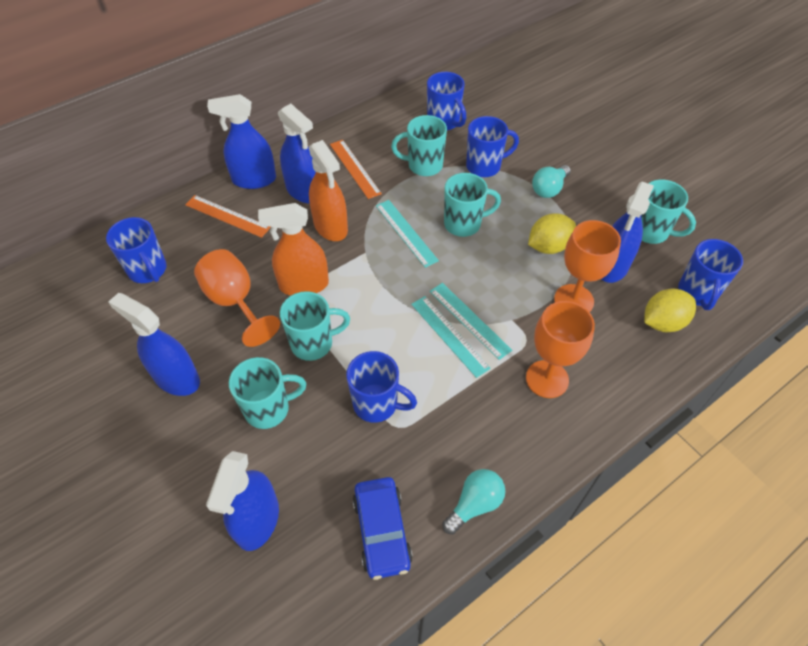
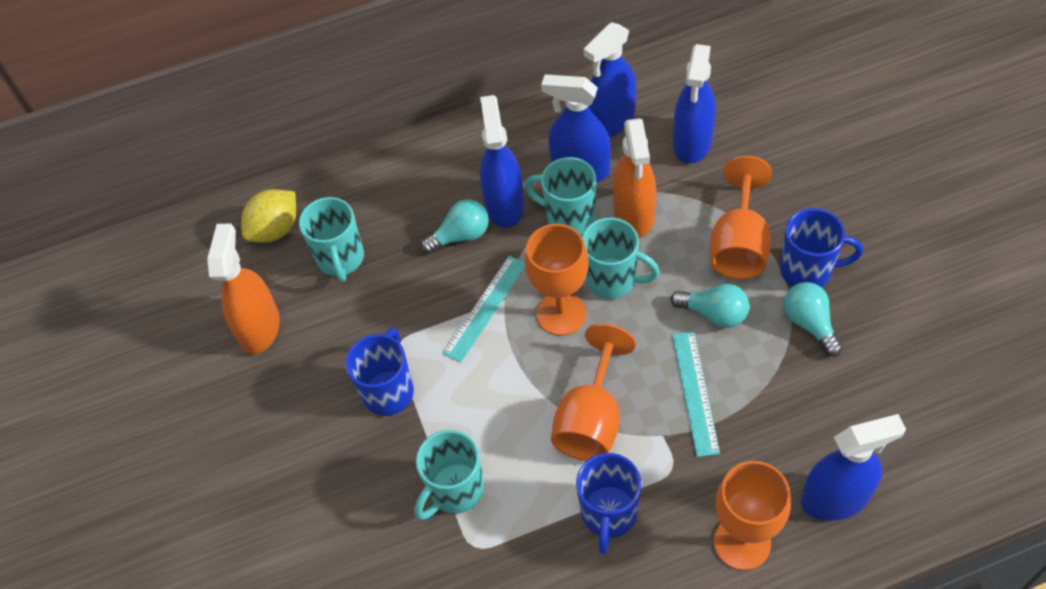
blue car: 1 -> 0
blue mug: 5 -> 3
orange goblet: 3 -> 4
orange ruler: 2 -> 0
turquoise light bulb: 2 -> 3
turquoise mug: 5 -> 4
turquoise ruler: 3 -> 2
yellow lemon: 2 -> 1

